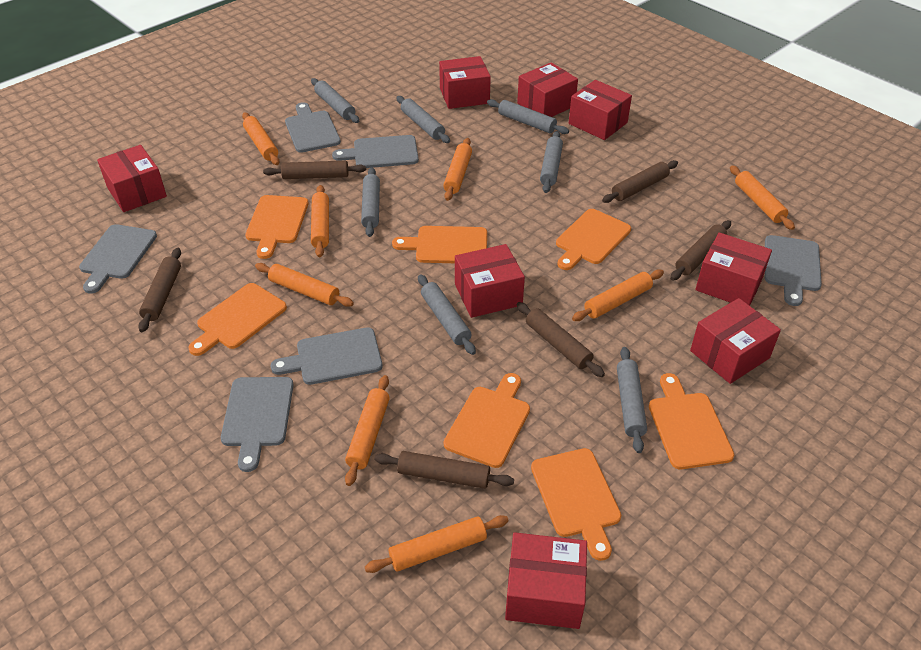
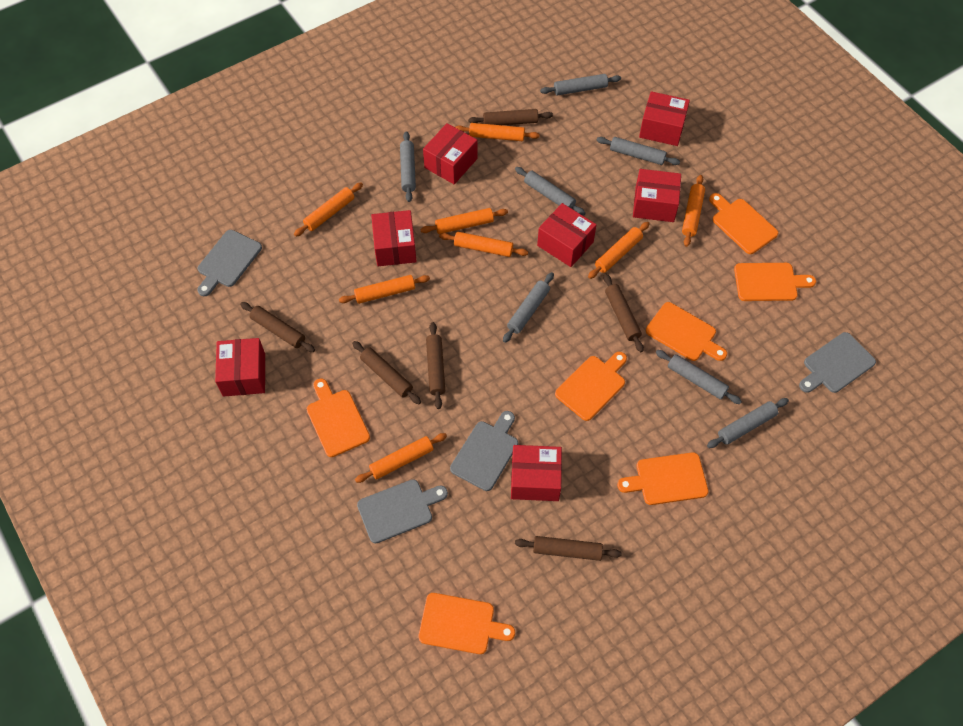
grey cutting board: 6 -> 4
red box: 8 -> 7

